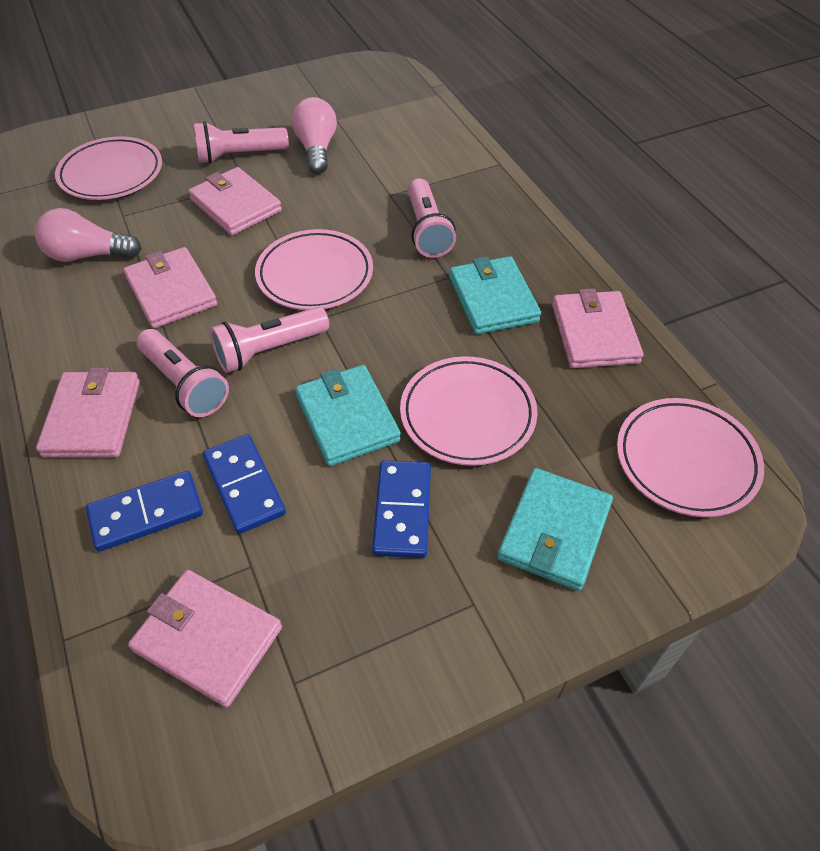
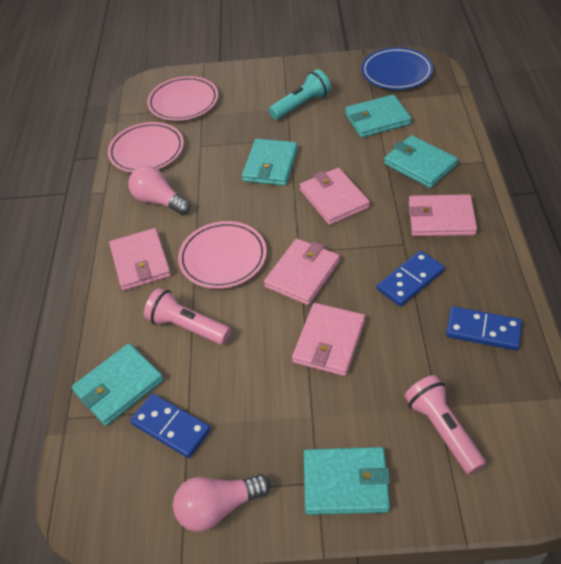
blue plate: 0 -> 1
pink flashlight: 4 -> 2
pink plate: 4 -> 3
turquoise flashlight: 0 -> 1
turquoise wallet: 3 -> 5

